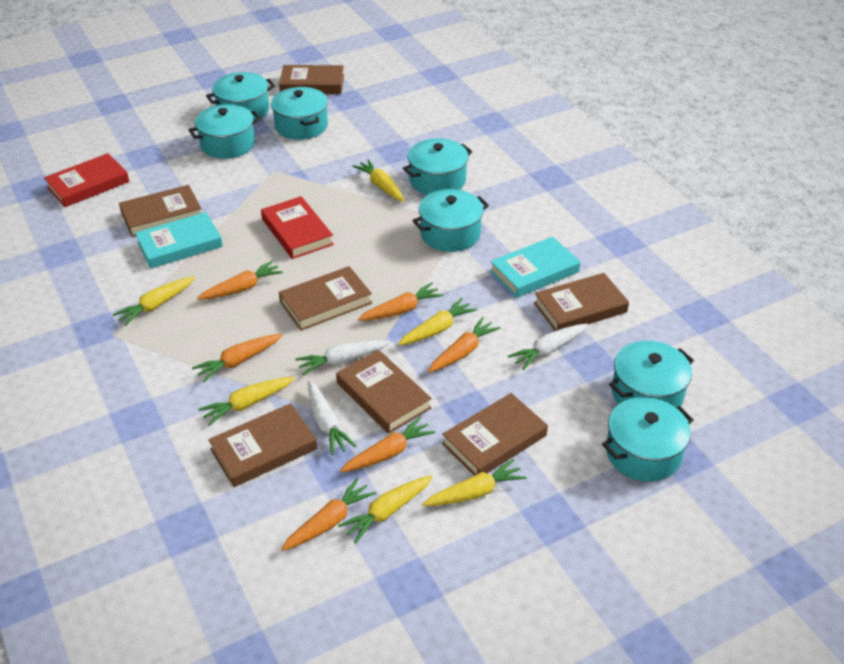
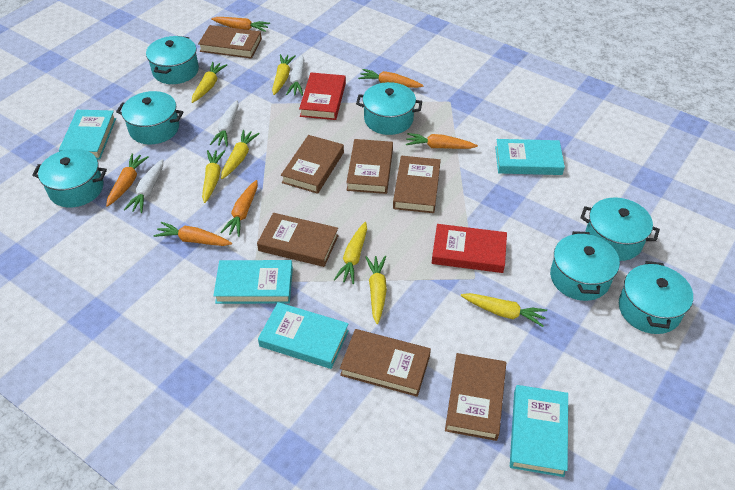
turquoise book: 2 -> 5
yellow carrot: 6 -> 7

